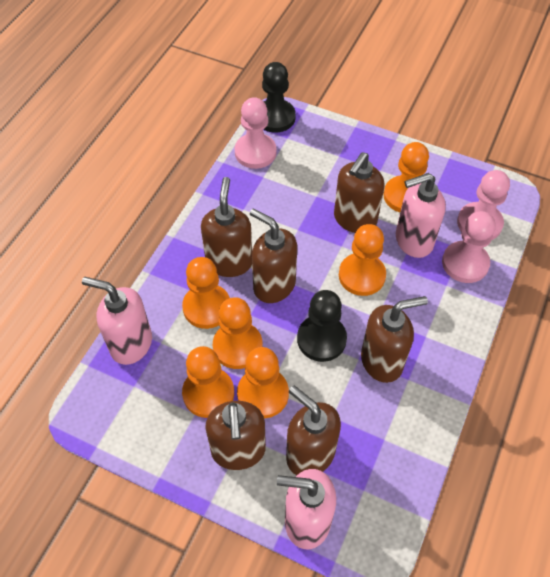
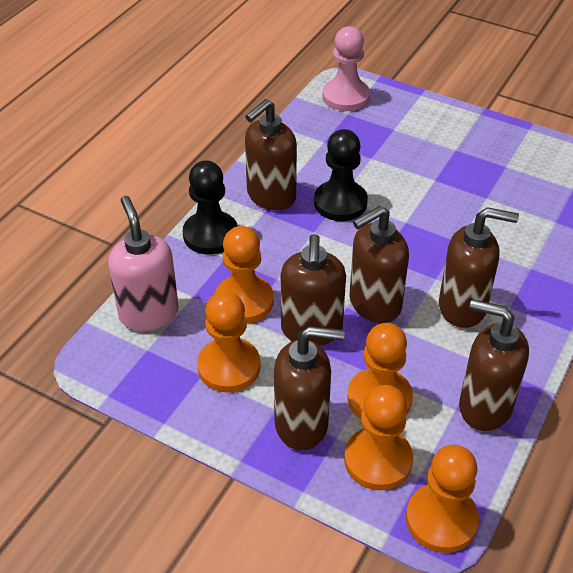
orange pawn: 6 -> 5
pink pawn: 3 -> 1
pink soap dispenser: 3 -> 1

